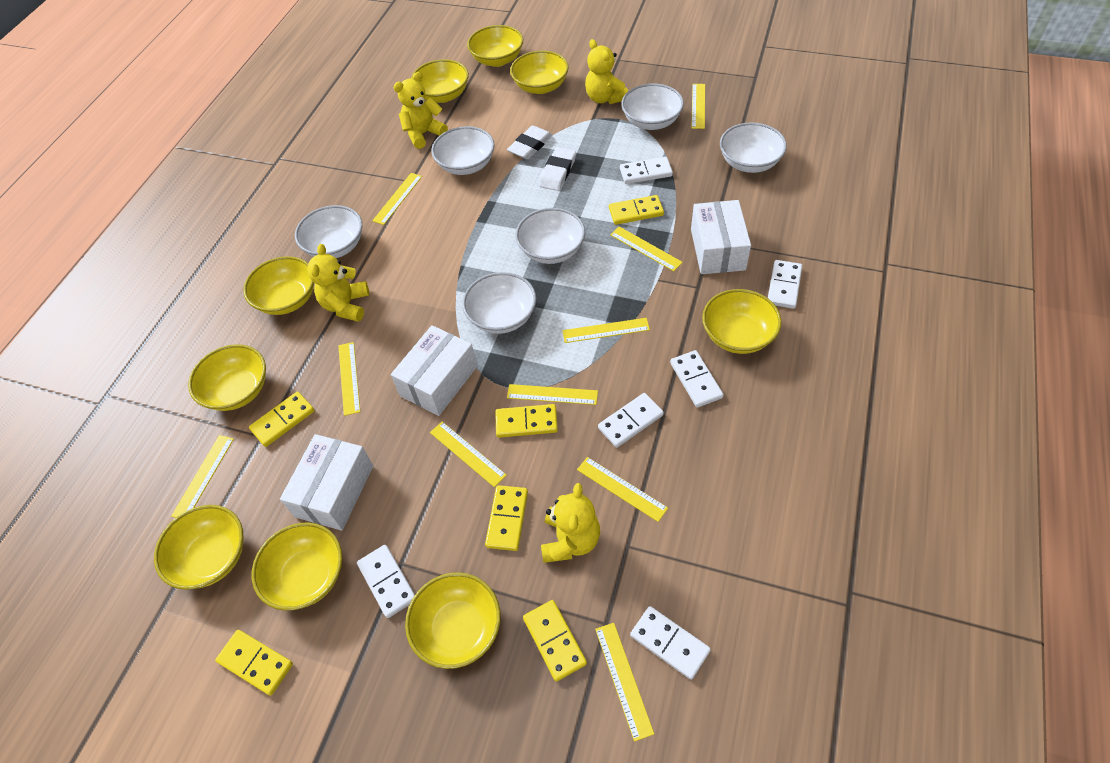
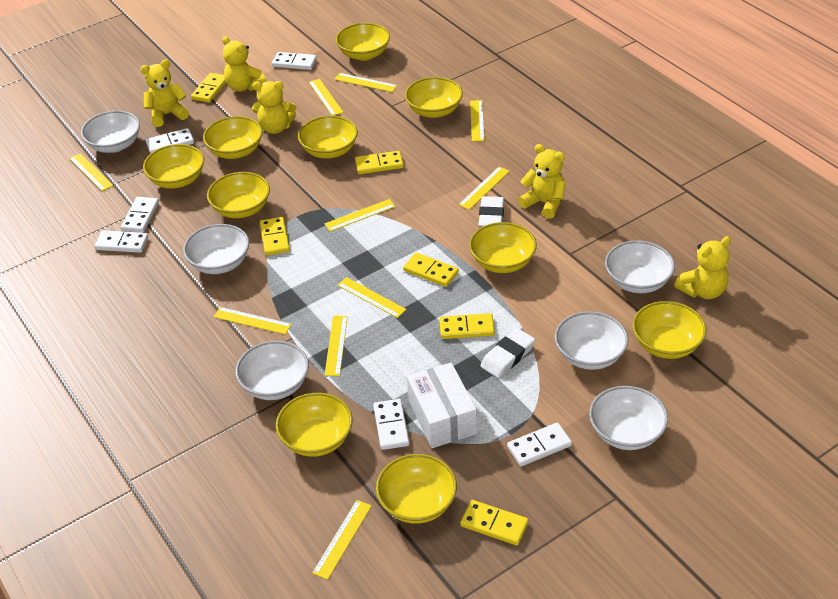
white box: 3 -> 1
yellow bowl: 9 -> 10
yellow teddy bear: 4 -> 5

